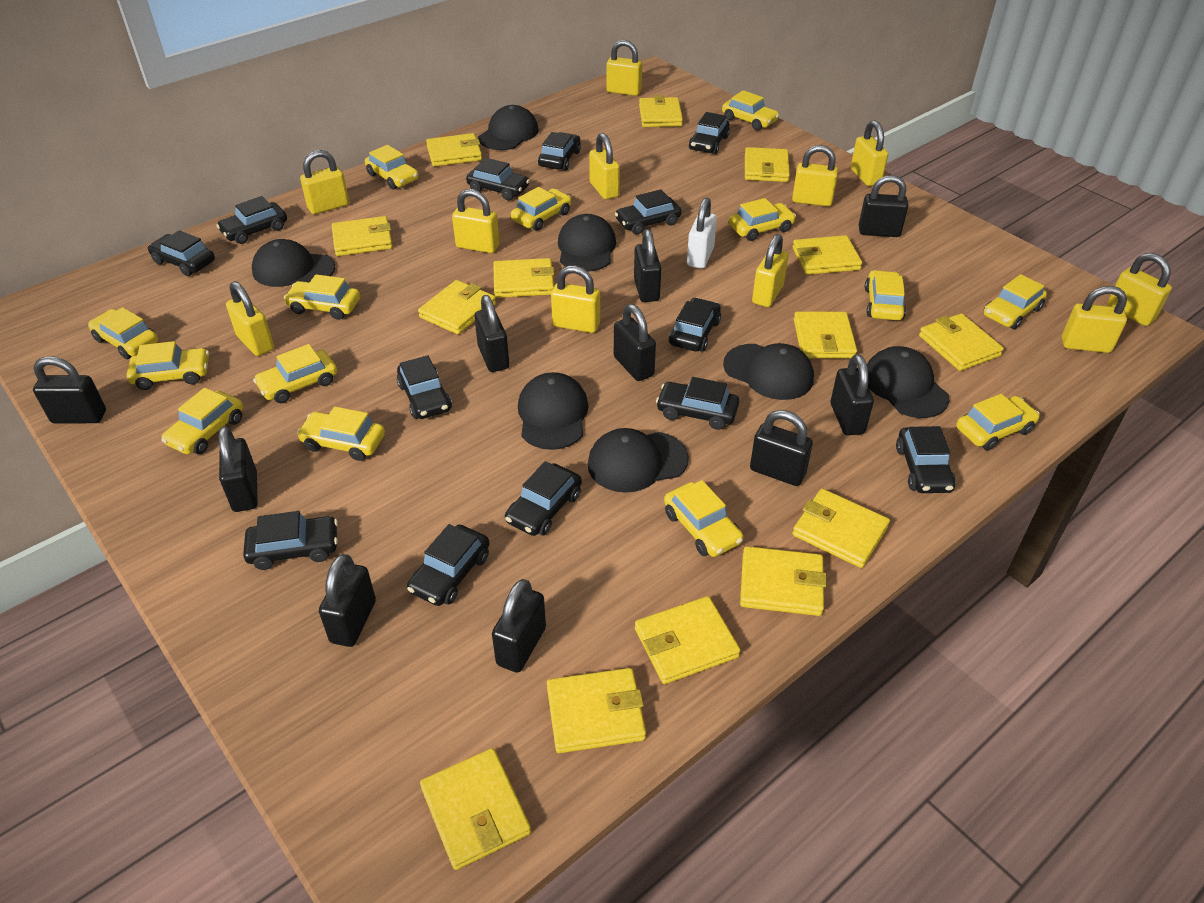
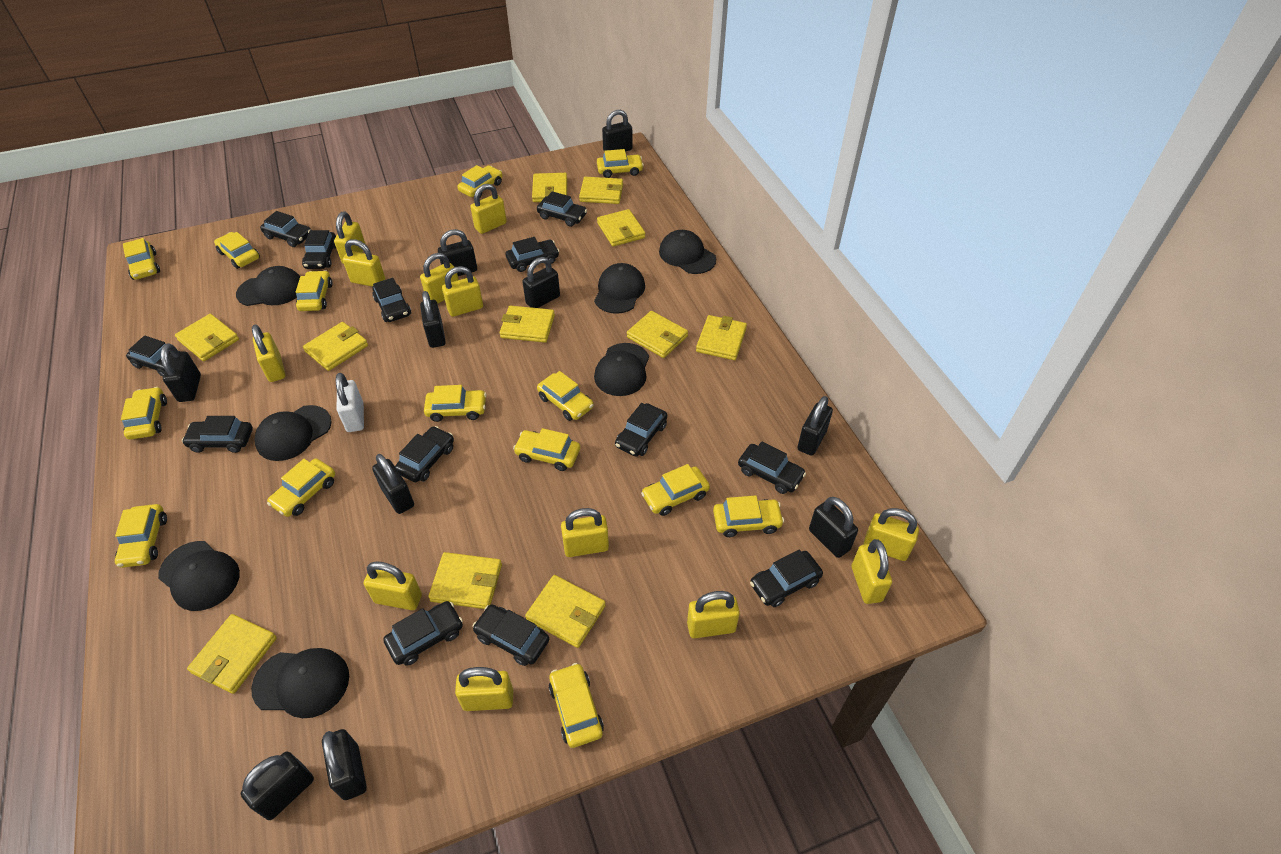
yellow padlock: 11 -> 12
yellow wallet: 14 -> 11

